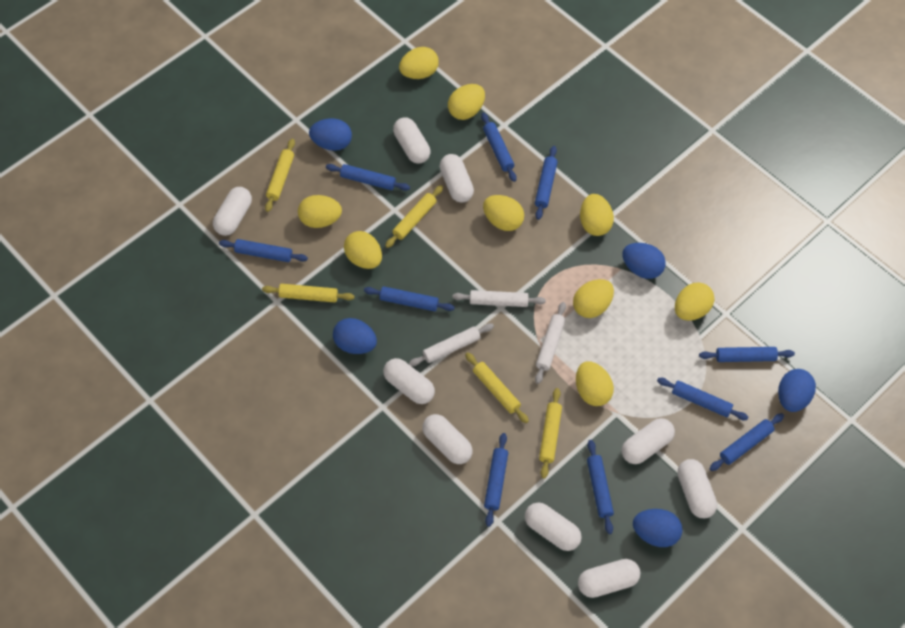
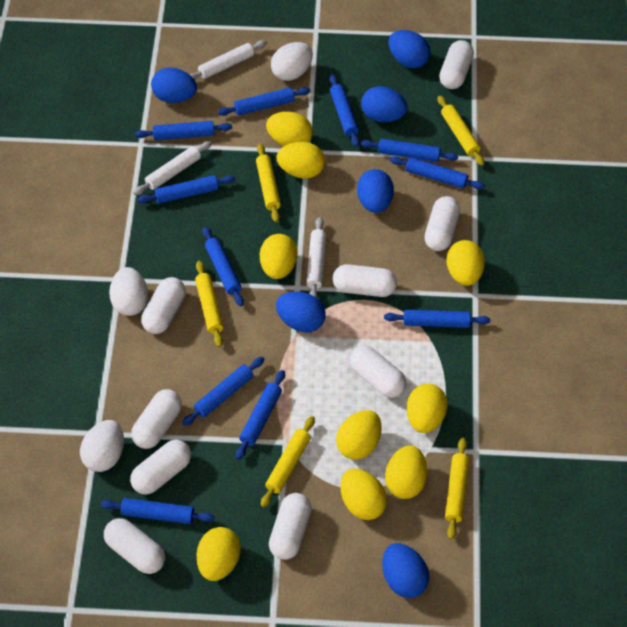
blue egg: 5 -> 6
blue rolling pin: 10 -> 11
white egg: 0 -> 3

